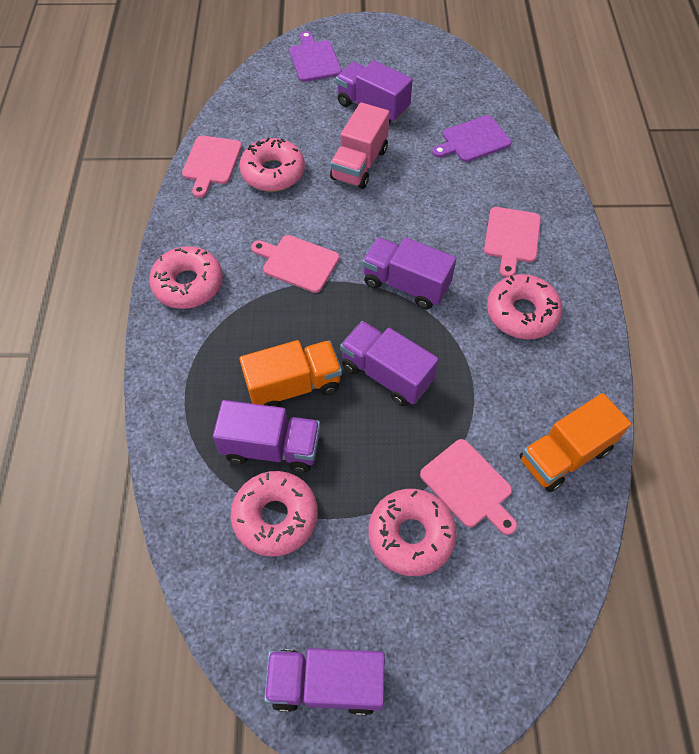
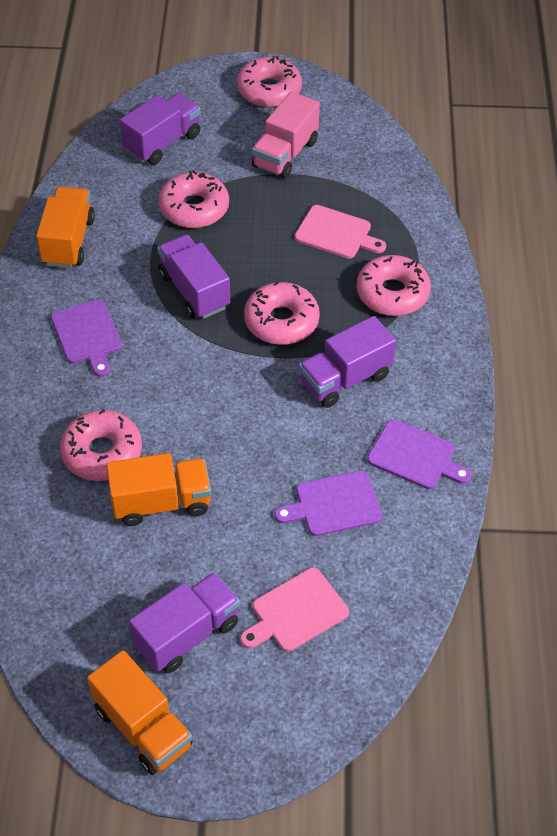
orange truck: 2 -> 3
pink cutting board: 4 -> 2
purple cutting board: 2 -> 3
purple truck: 5 -> 4

